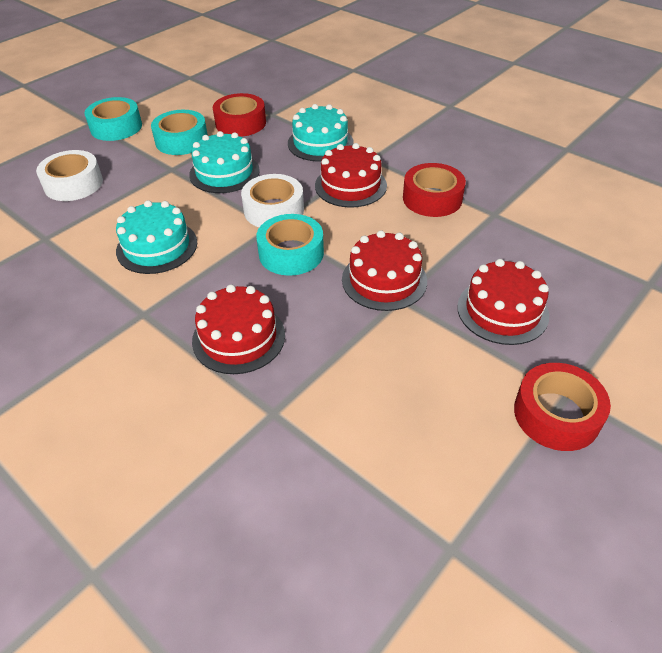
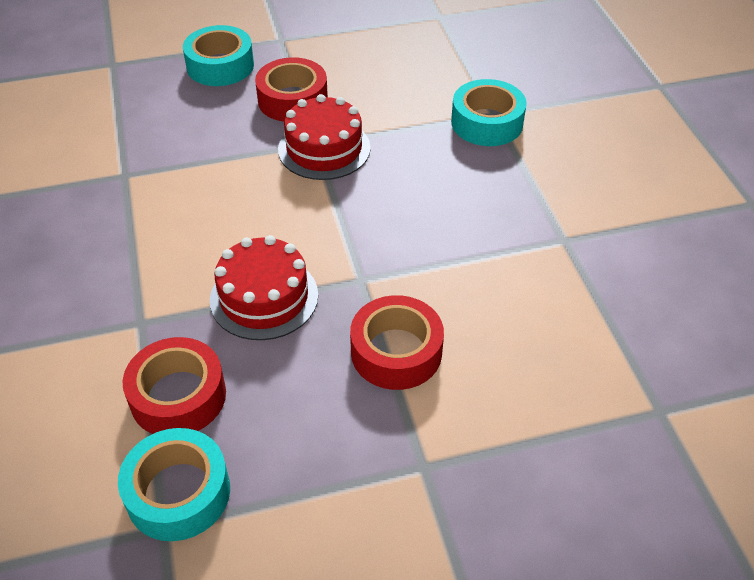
red cake: 4 -> 2
turquoise cake: 3 -> 0
white tape: 2 -> 0

